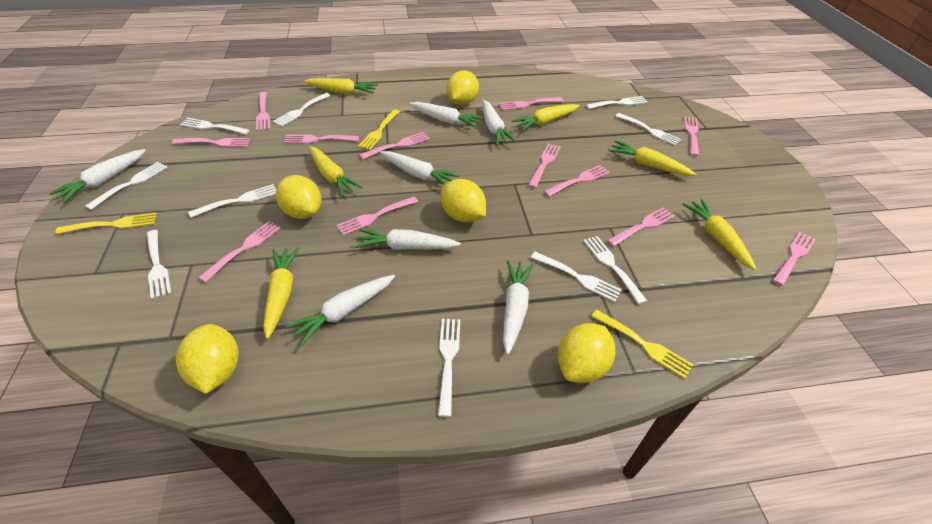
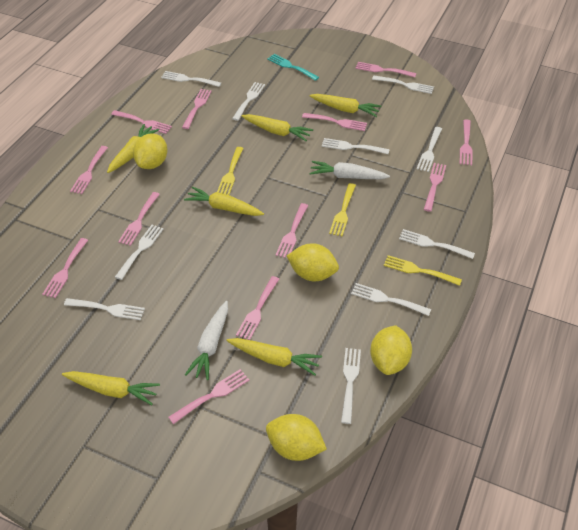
turquoise fork: 0 -> 1
white carrot: 7 -> 2
yellow lemon: 5 -> 4

